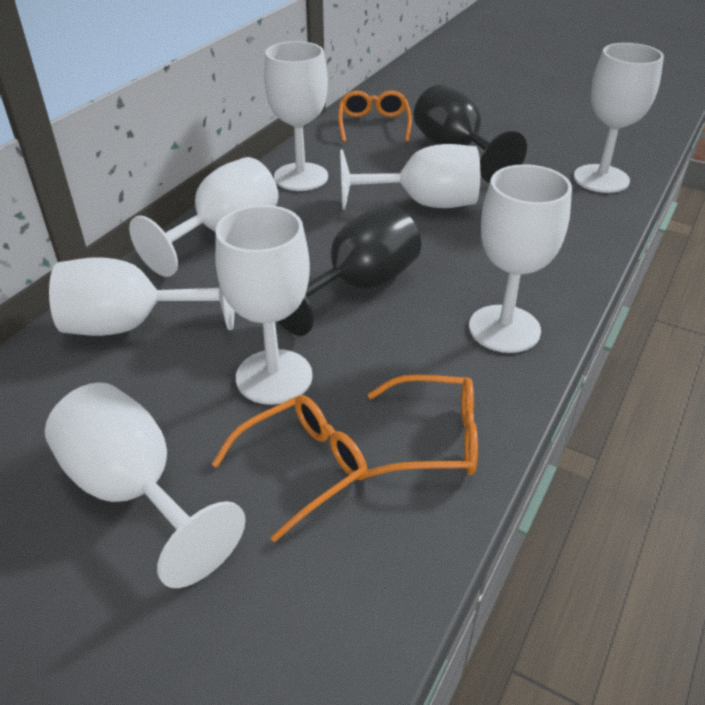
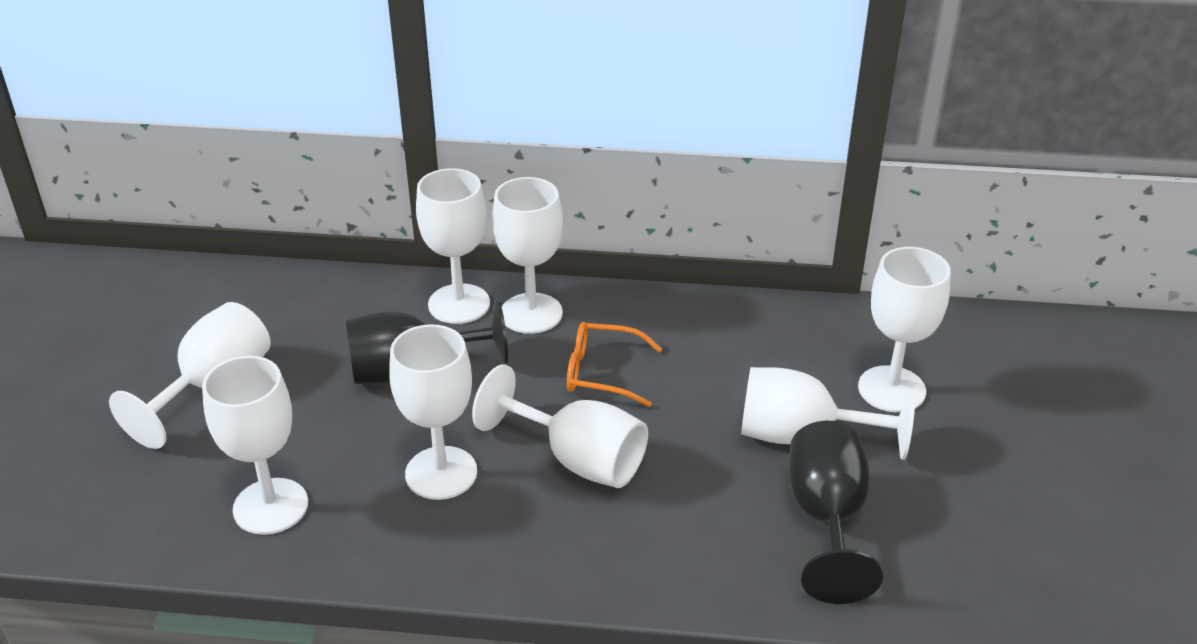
orange glasses: 3 -> 1

